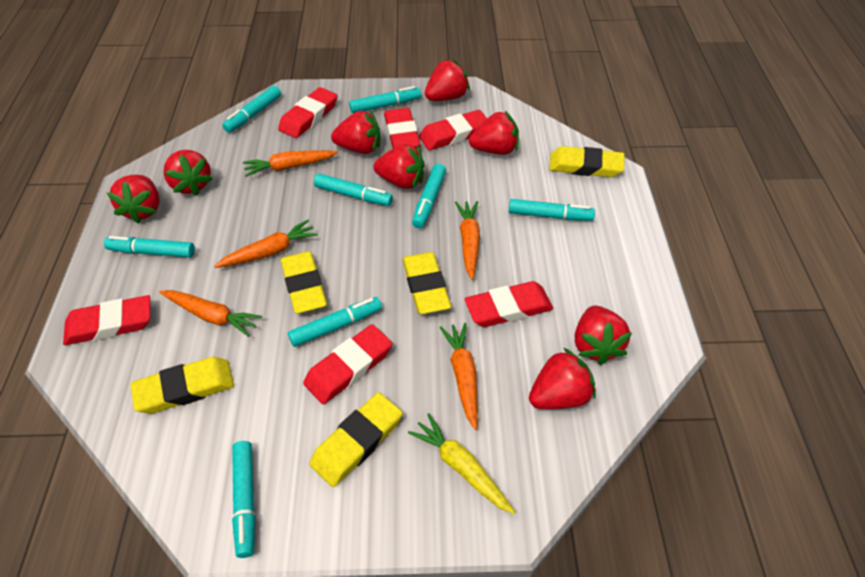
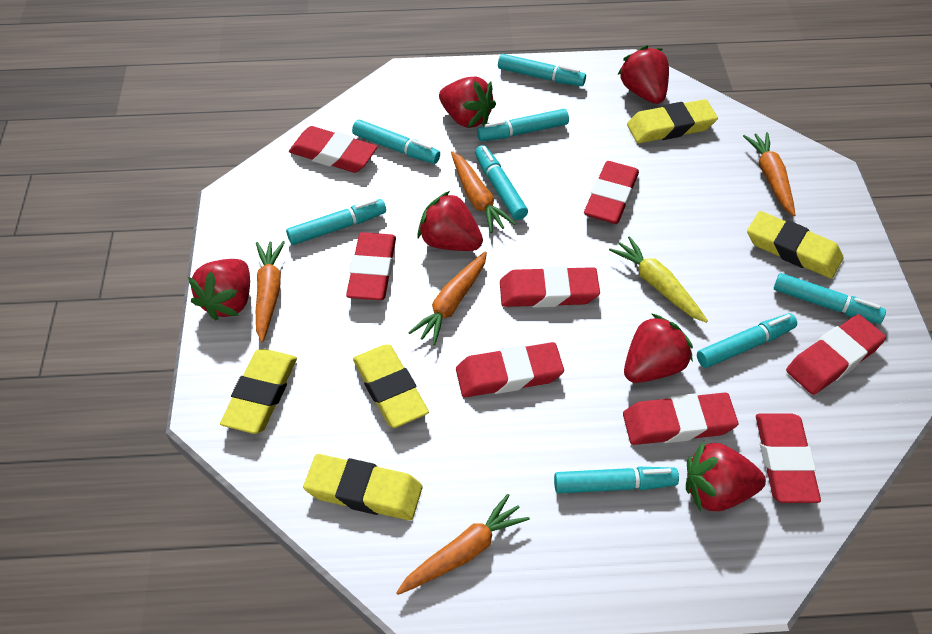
red eraser: 6 -> 8
red strawberry: 8 -> 6

